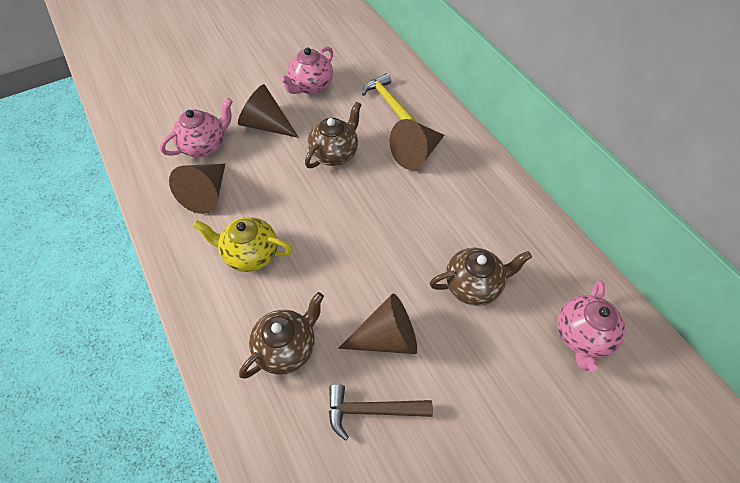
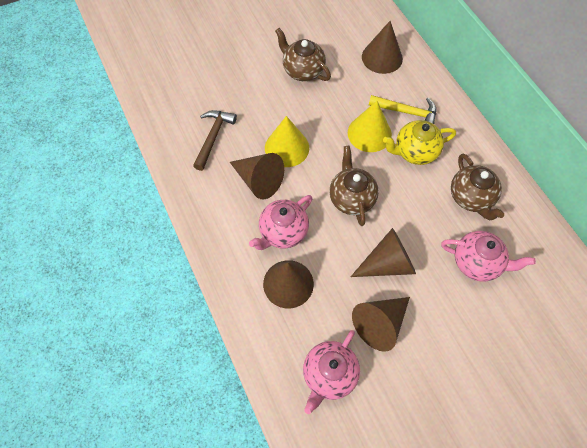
brown cone: 4 -> 5
yellow cone: 0 -> 2

